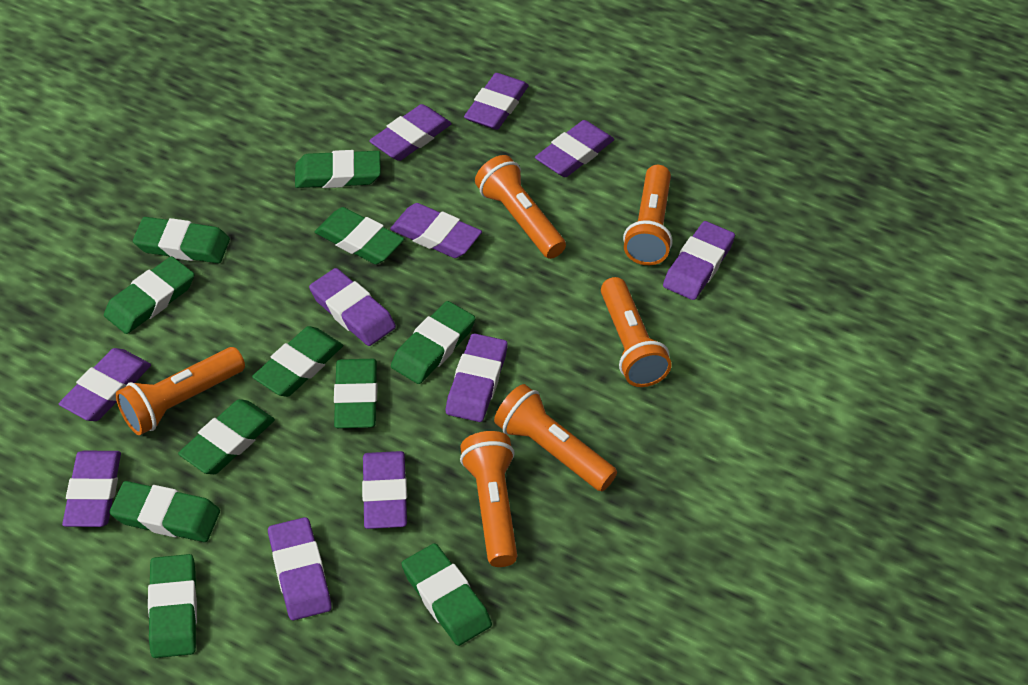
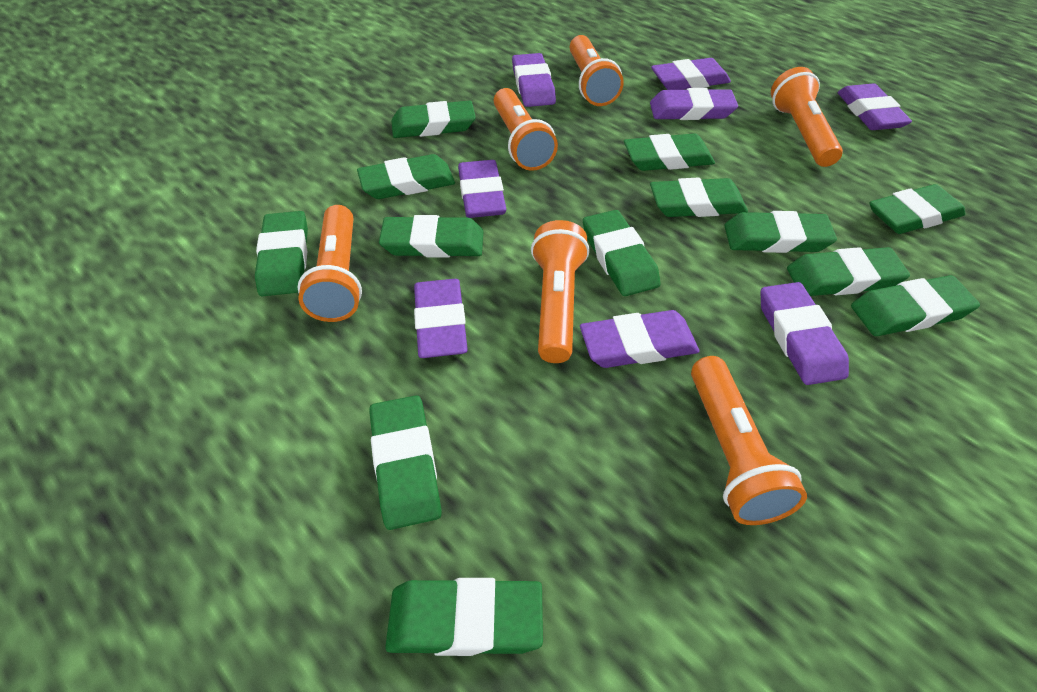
green eraser: 11 -> 13
purple eraser: 11 -> 8

